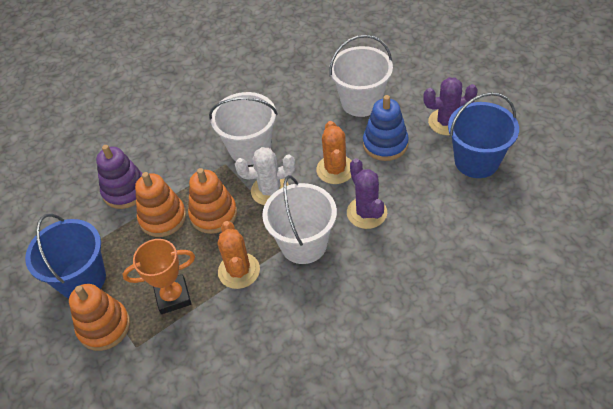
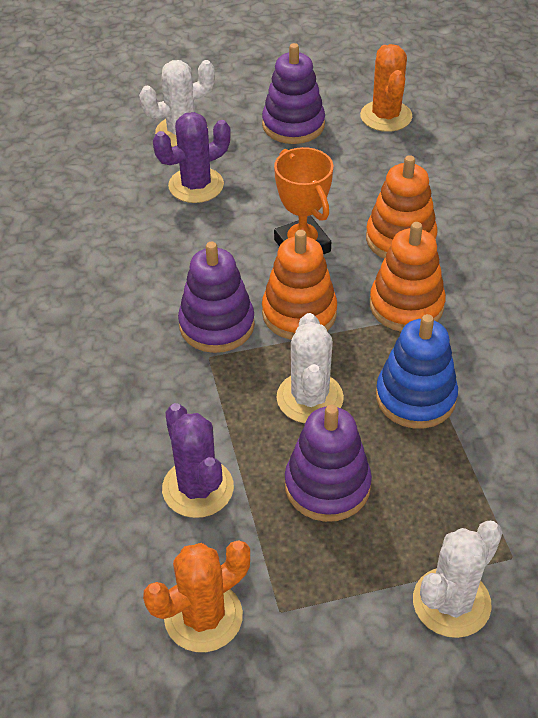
blue bucket: 2 -> 0
purple stacking toy: 1 -> 3
white bucket: 3 -> 0
white cactus: 1 -> 3

